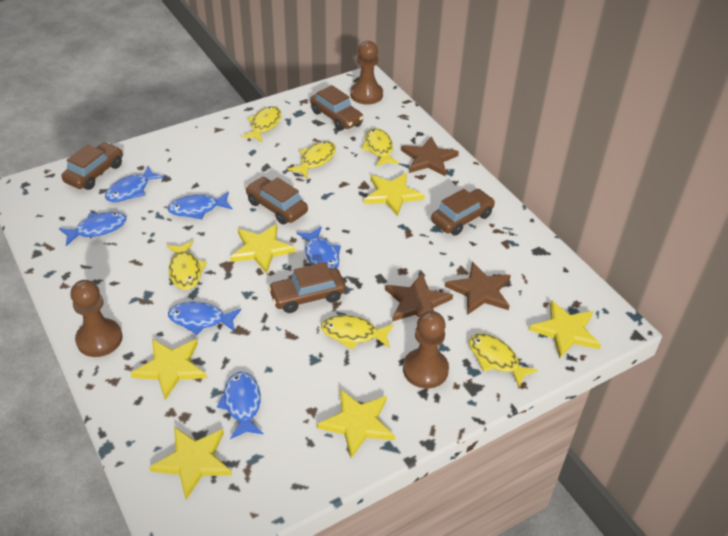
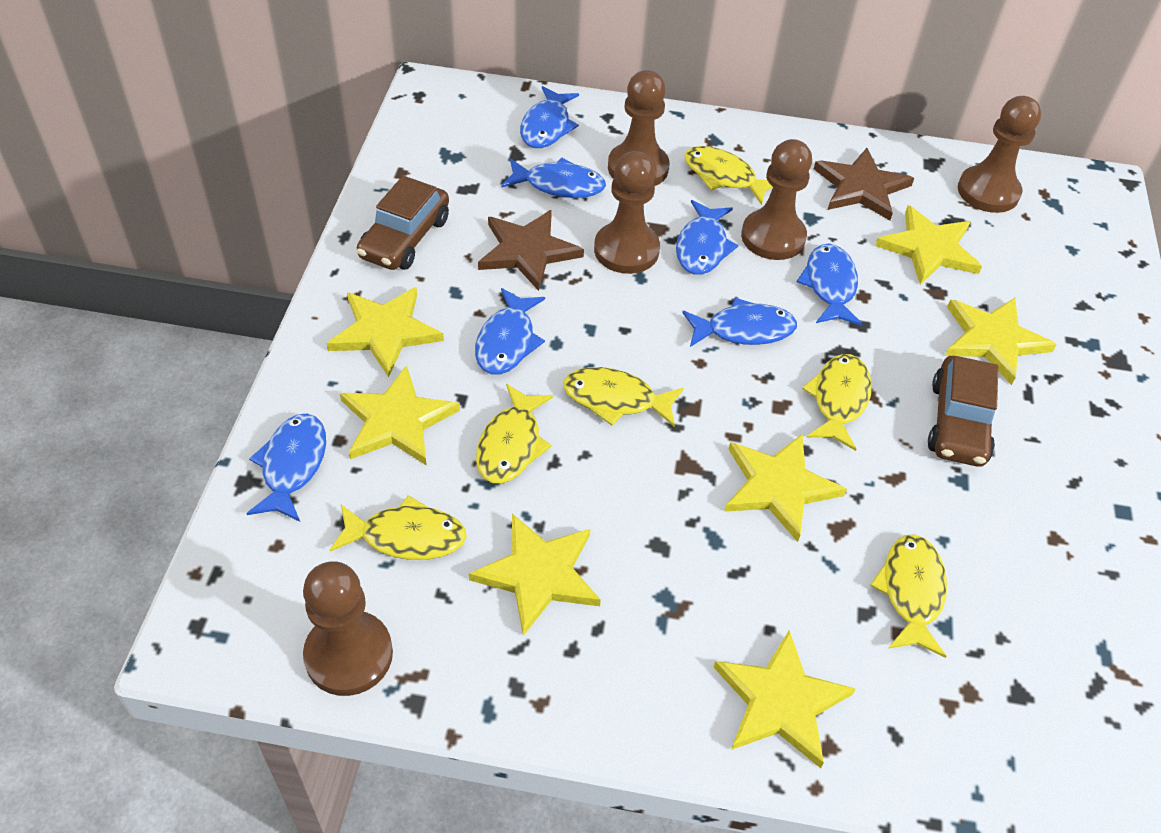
blue fish: 6 -> 7
brown car: 5 -> 2
brown pawn: 3 -> 5
brown star: 3 -> 2
yellow star: 6 -> 7

